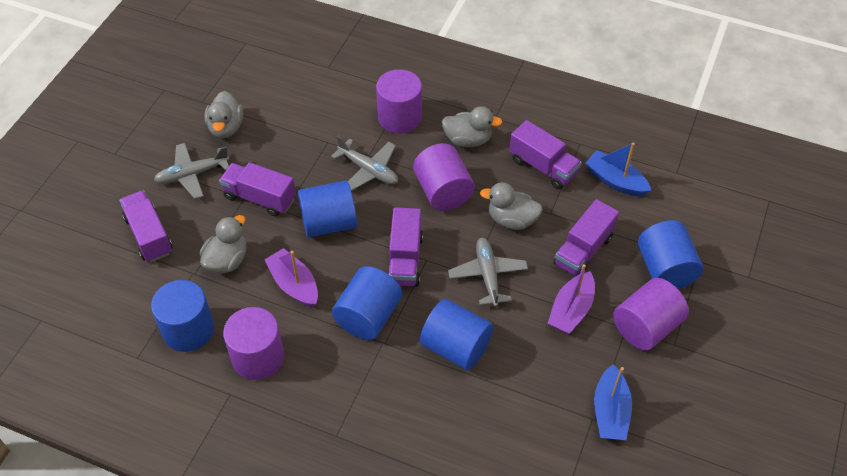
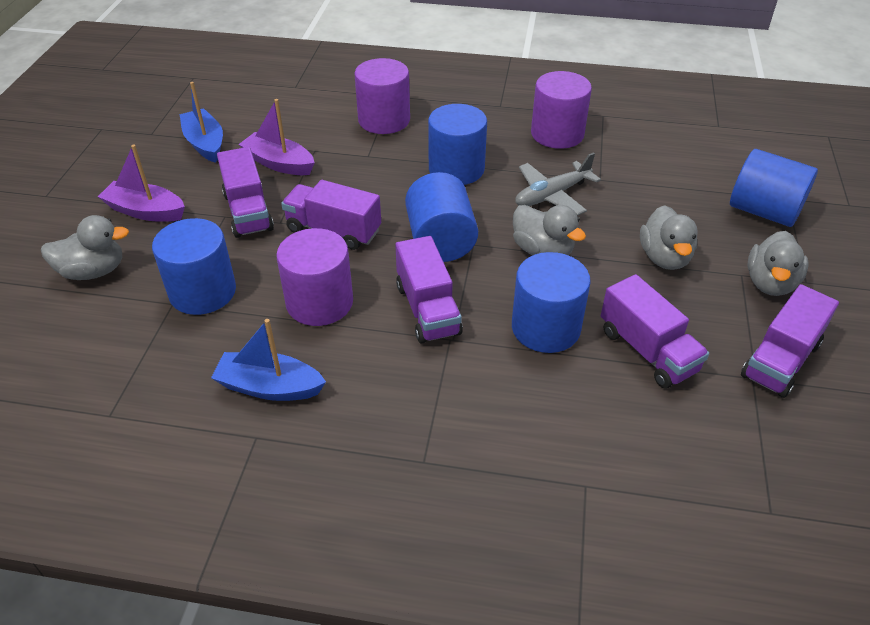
grey plane: 3 -> 1
purple cylinder: 4 -> 3

